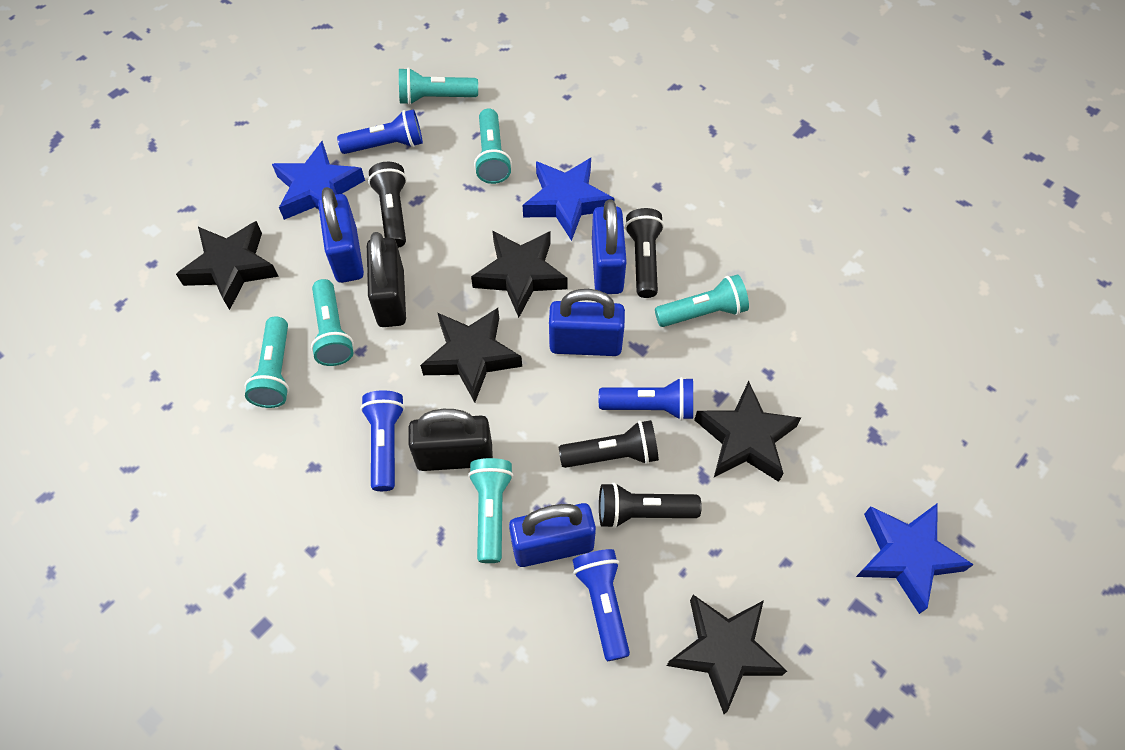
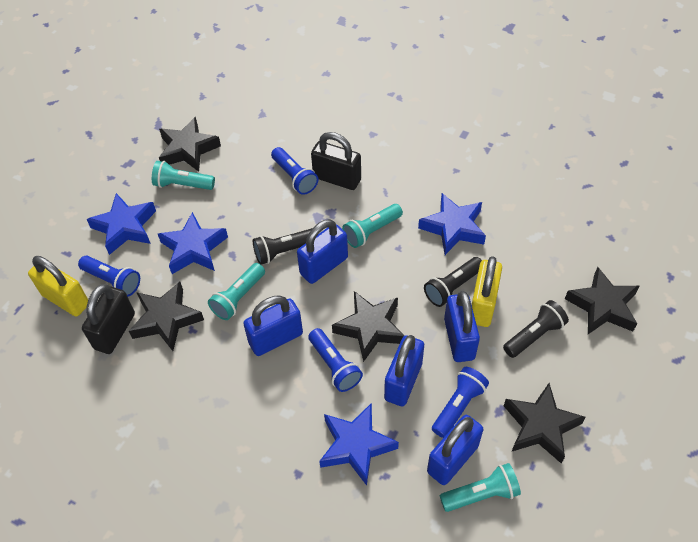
black flashlight: 4 -> 3
blue padlock: 4 -> 5
blue star: 3 -> 4
turquoise flashlight: 6 -> 4
yellow padlock: 0 -> 2

